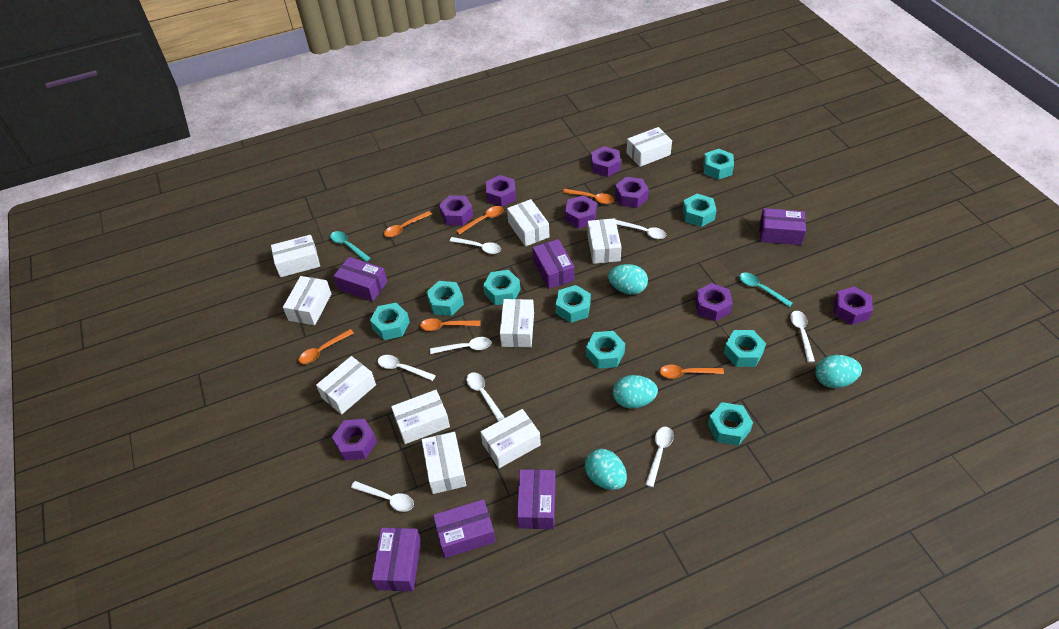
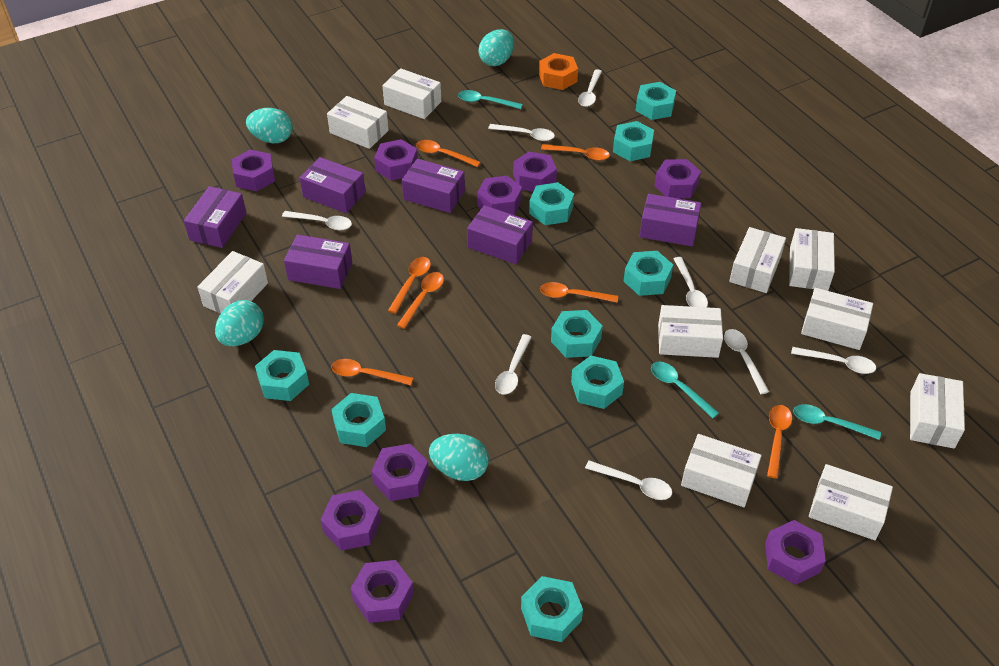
orange nut: 0 -> 1
orange spoon: 6 -> 7
purple nut: 8 -> 9
turquoise spoon: 2 -> 3

